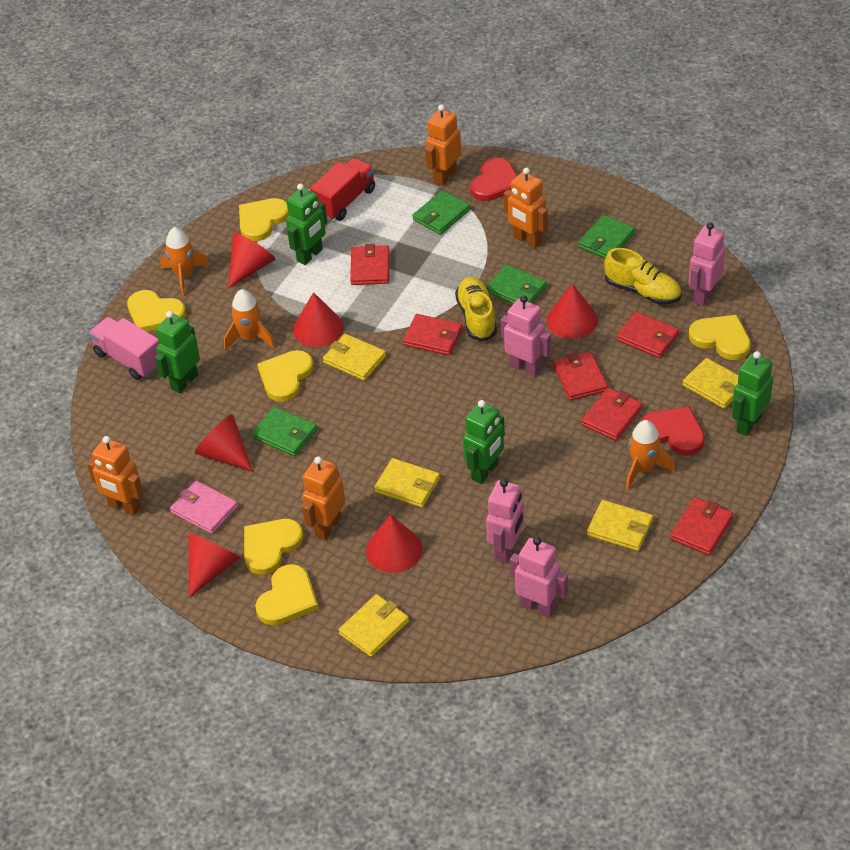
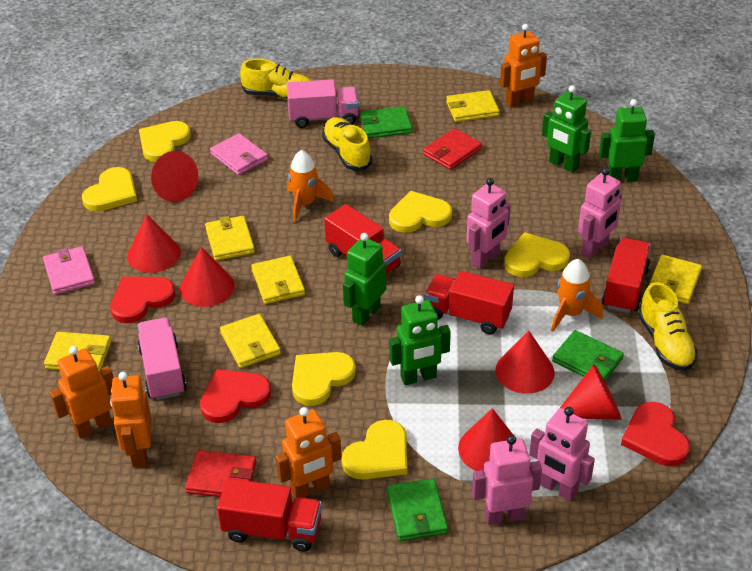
green wallet: 4 -> 3
orange rocket: 3 -> 2
pink truck: 1 -> 2
pink wallet: 1 -> 2
red heart: 2 -> 3
red truck: 1 -> 4
red wallet: 6 -> 2
yellow shoe: 2 -> 3
yellow wallet: 5 -> 6

